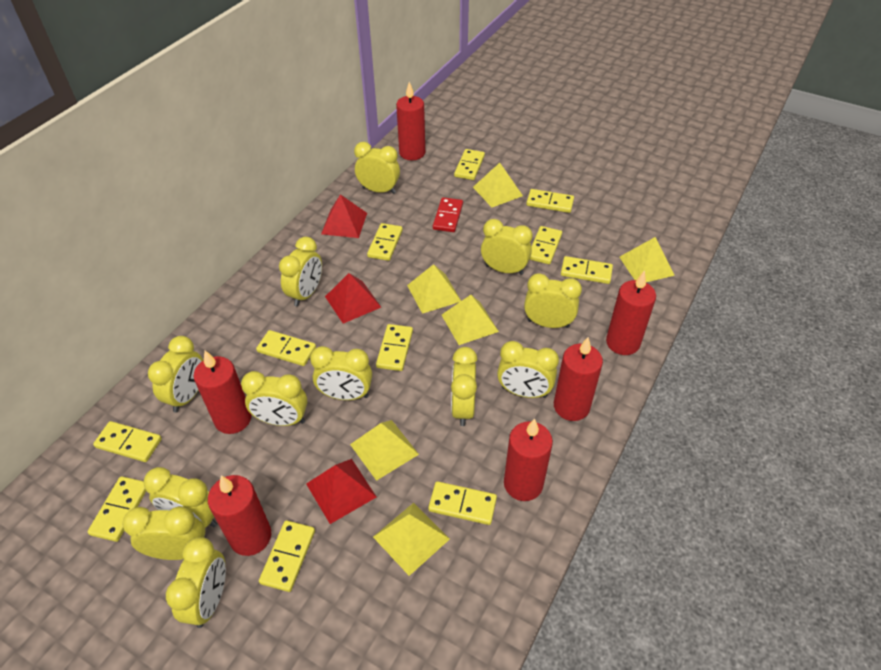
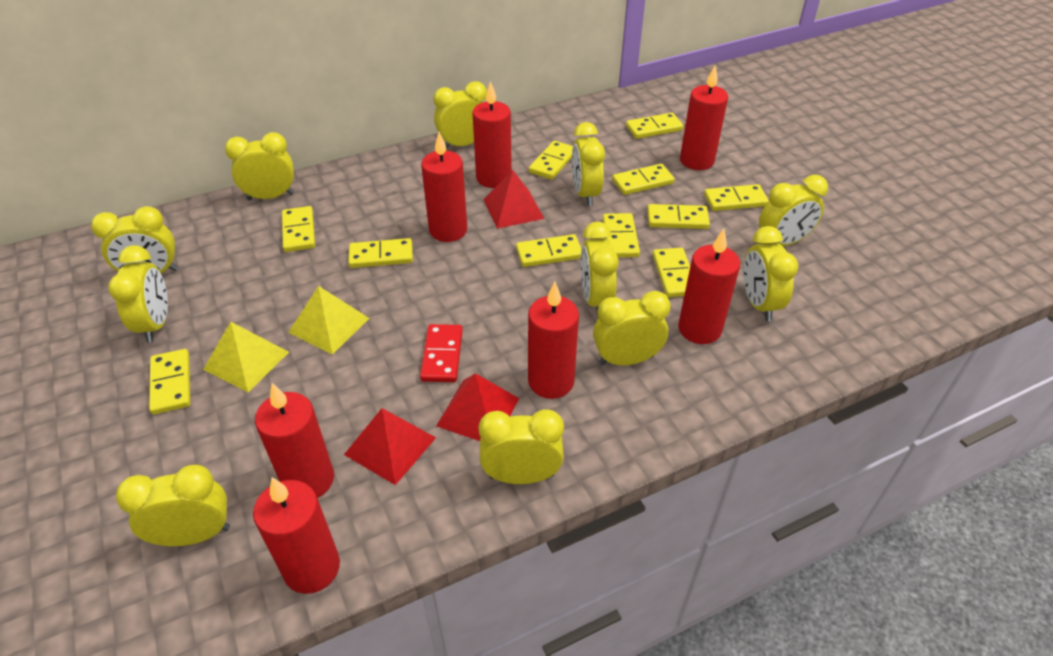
red candle: 6 -> 7
yellow clock: 12 -> 11
yellow pyramid: 6 -> 2

